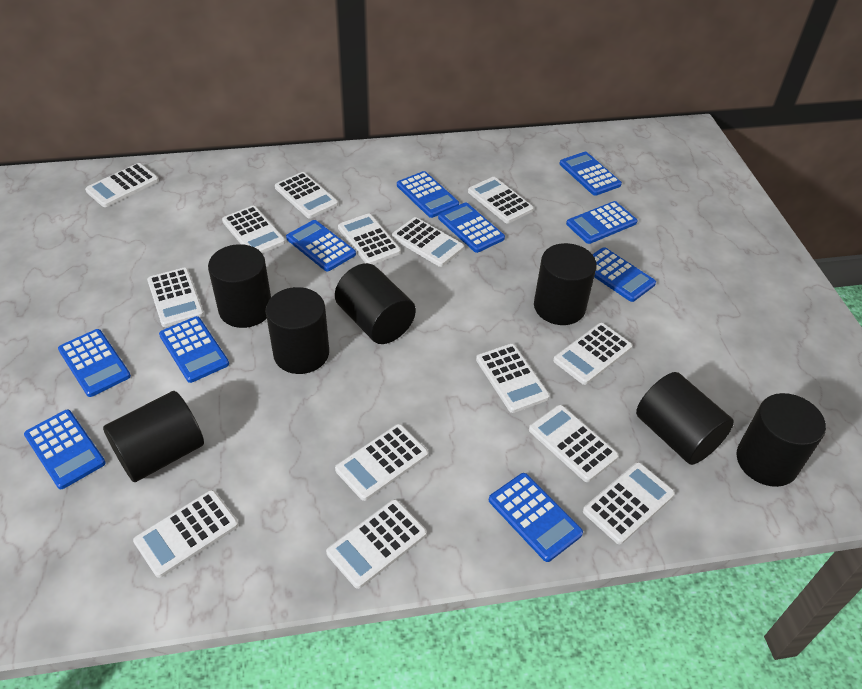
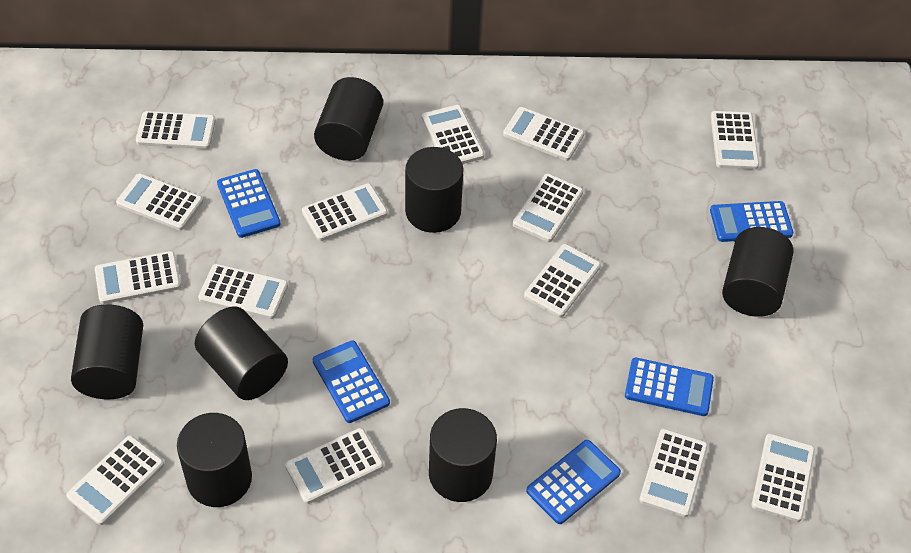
blue calculator: 10 -> 5

